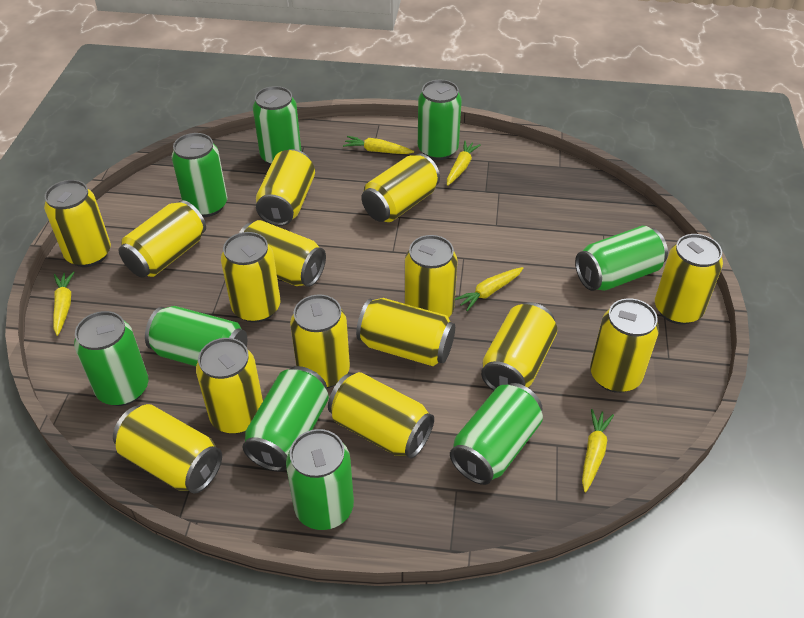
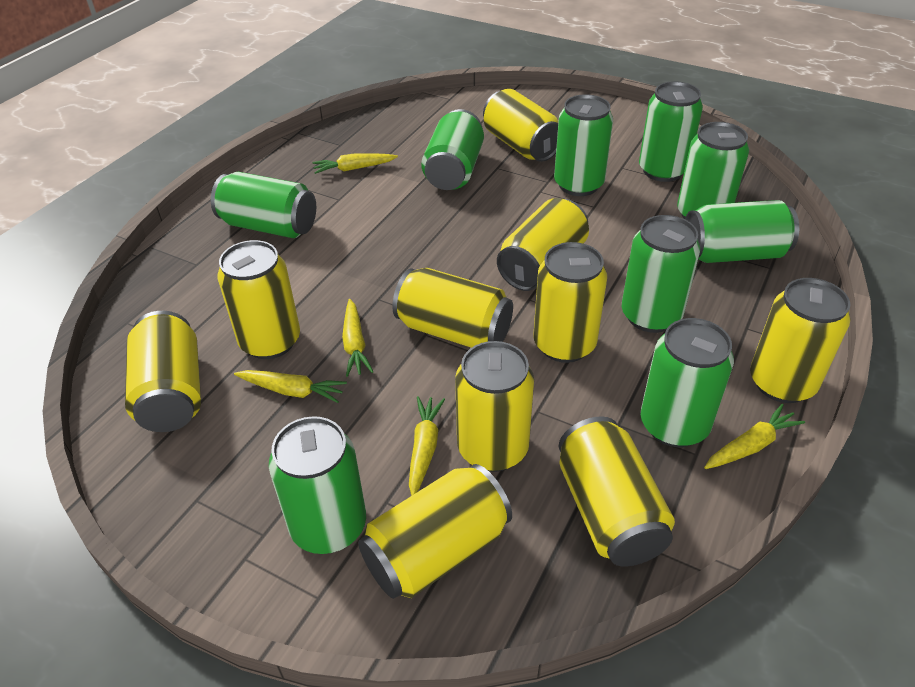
yellow can: 15 -> 10

